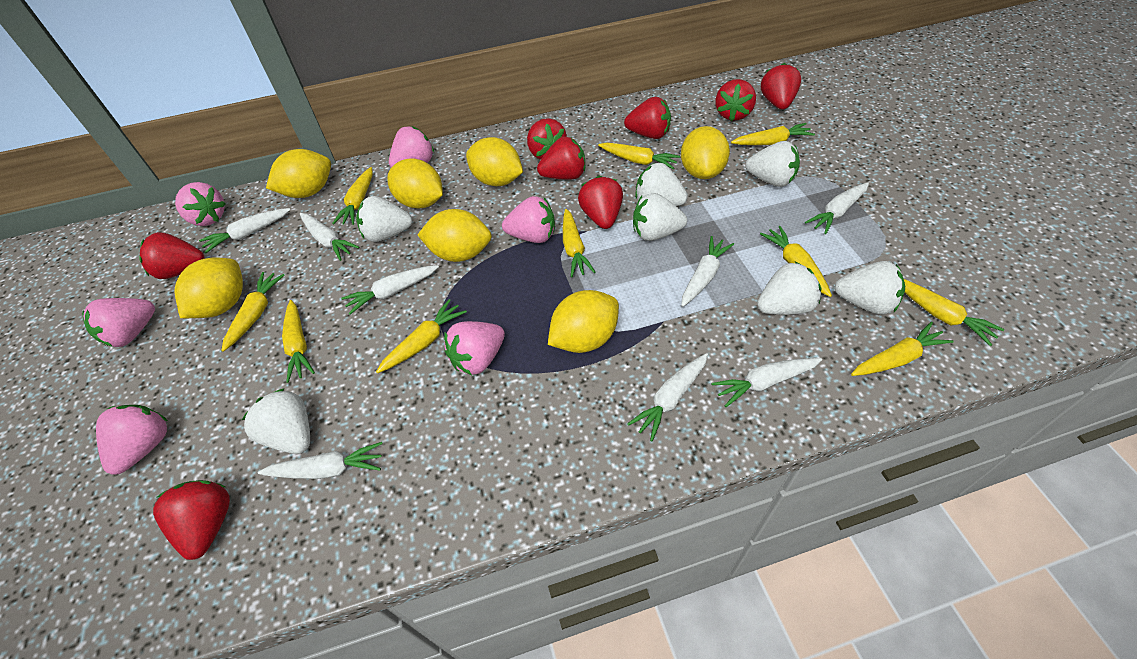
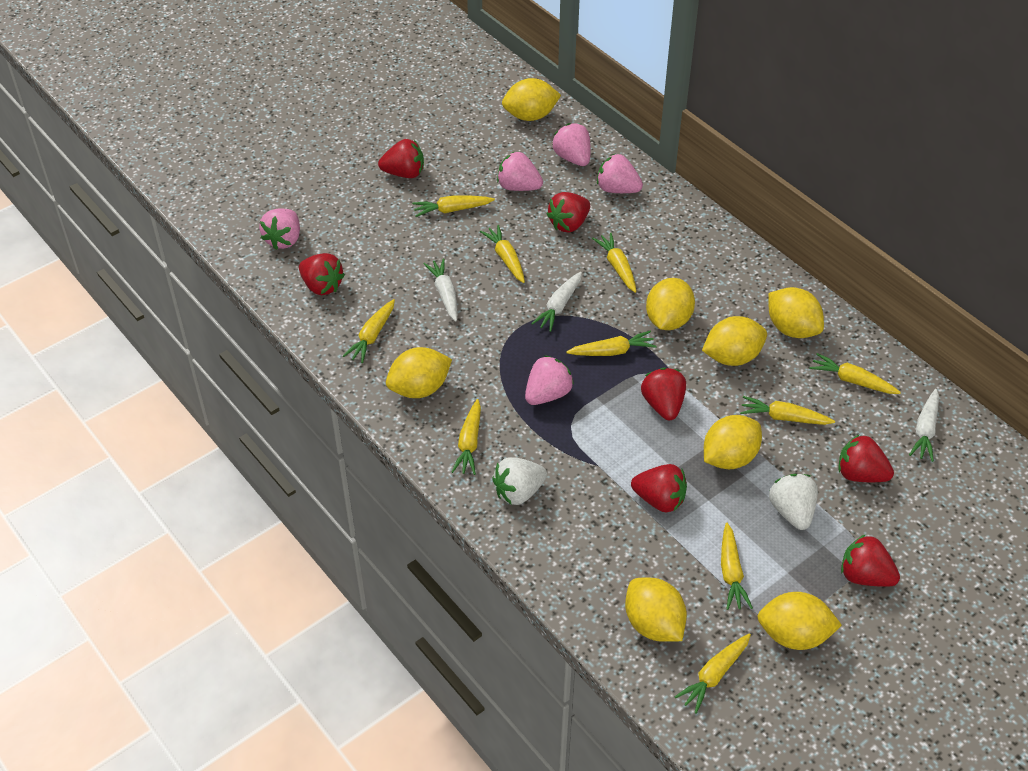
pink strawberry: 6 -> 5
red strawberry: 8 -> 7
white carrot: 8 -> 3
white strawberry: 7 -> 2
yellow lemon: 7 -> 8

